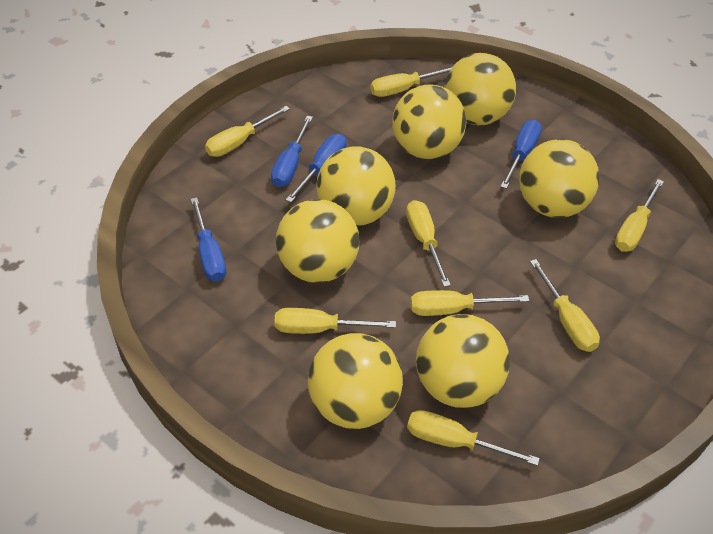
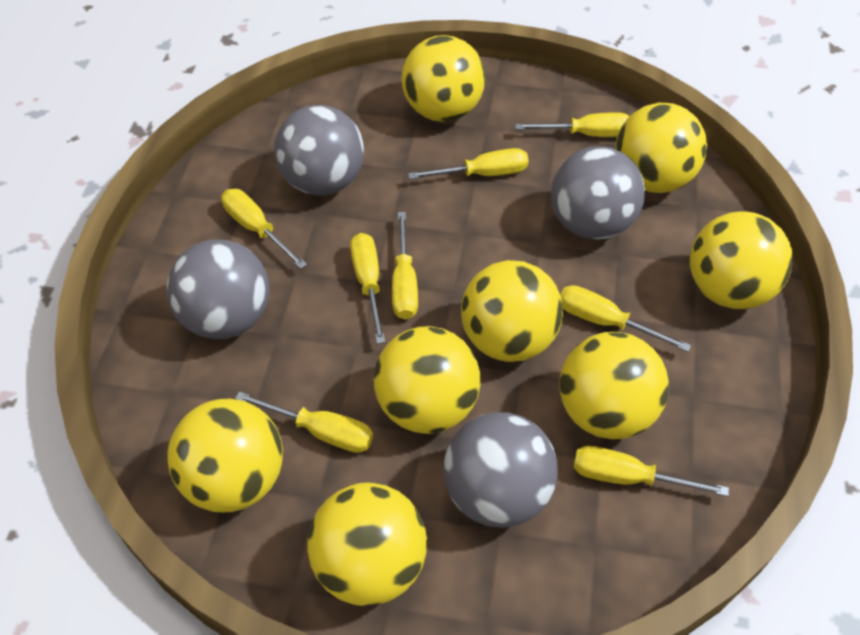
blue screwdriver: 4 -> 0
grey ball: 0 -> 4
yellow ball: 7 -> 8

